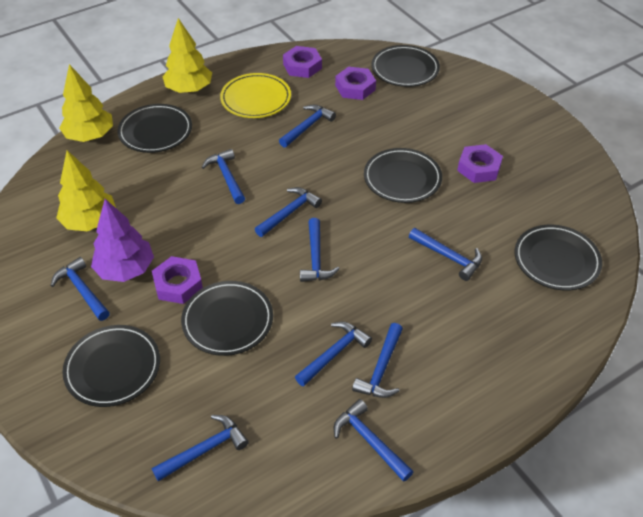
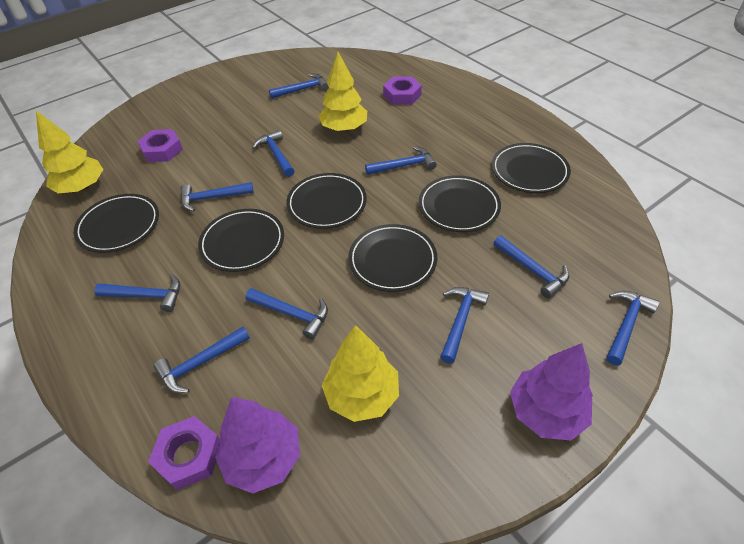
purple nut: 4 -> 3
purple tree: 1 -> 2
yellow plate: 1 -> 0

